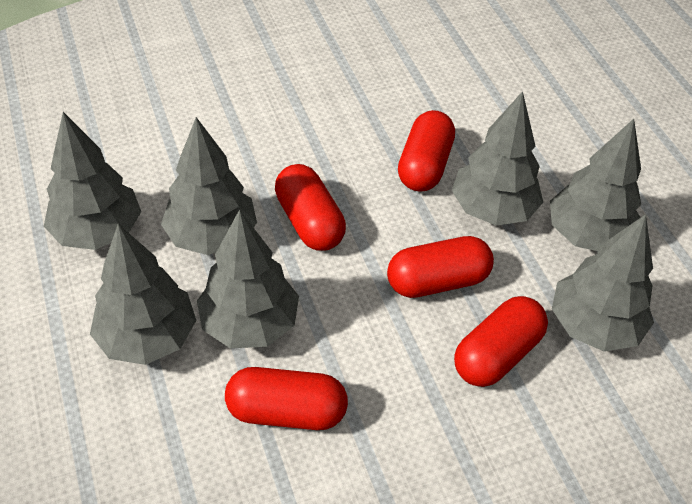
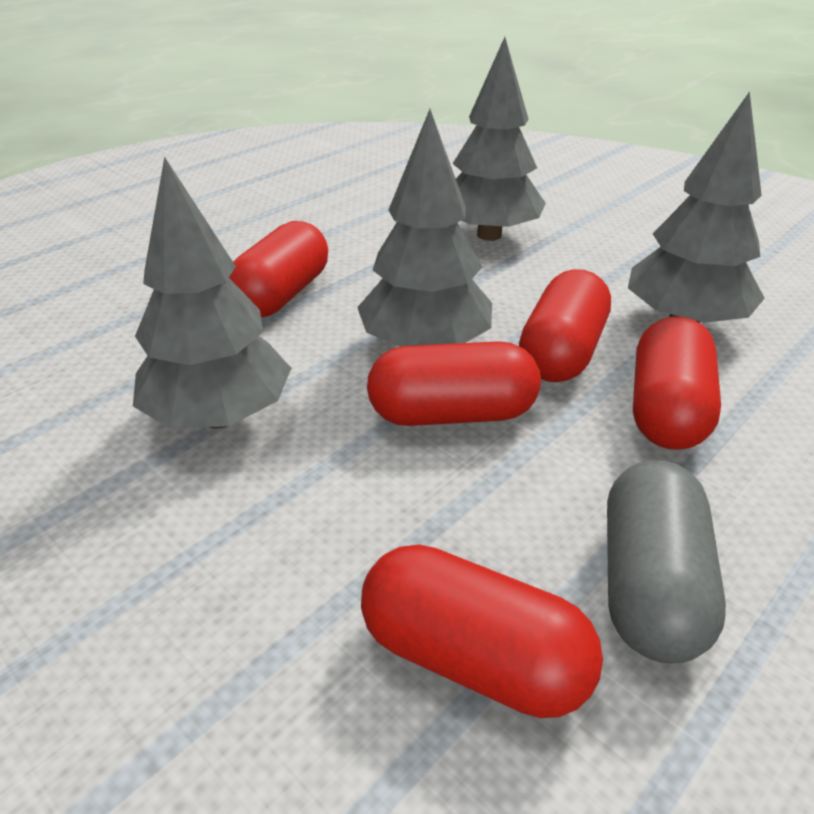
grey capsule: 0 -> 1
grey tree: 7 -> 4

